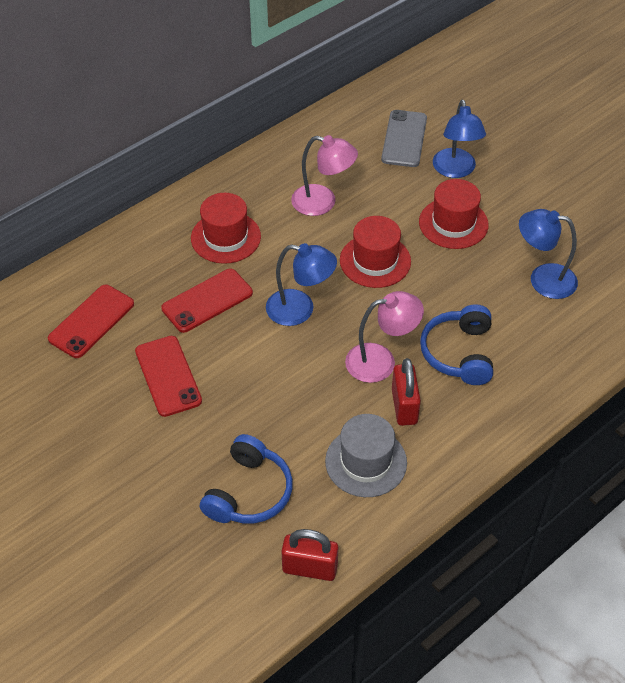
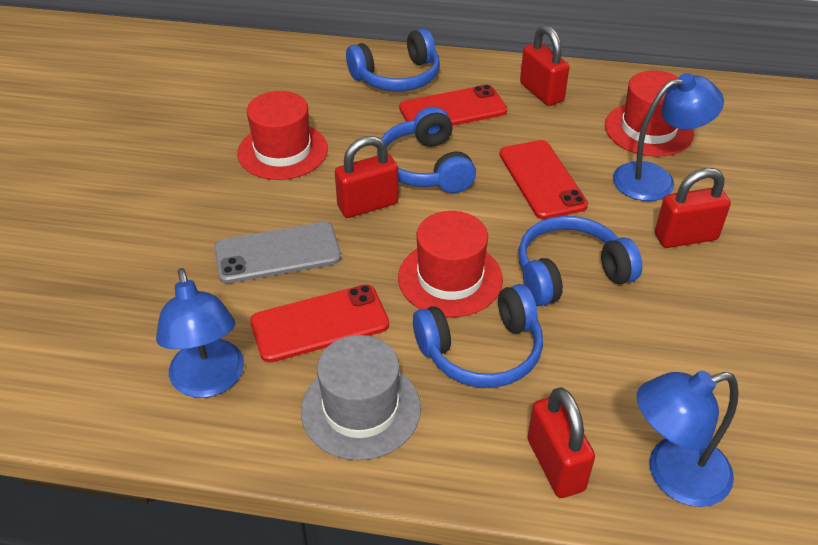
blue headphones: 2 -> 4
pink lamp: 2 -> 0
red padlock: 2 -> 4

